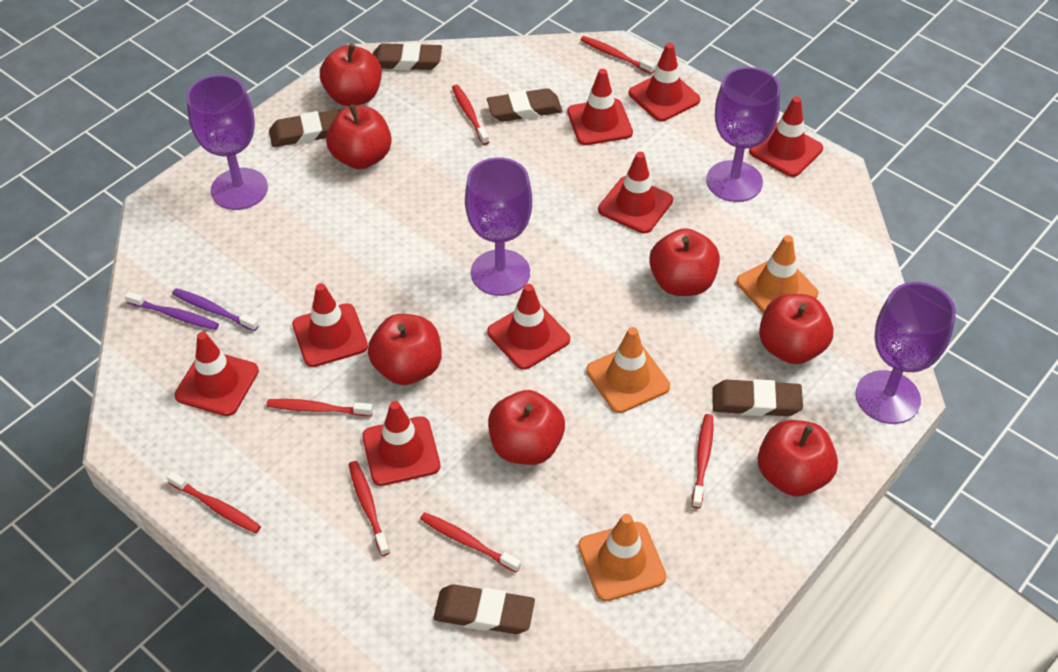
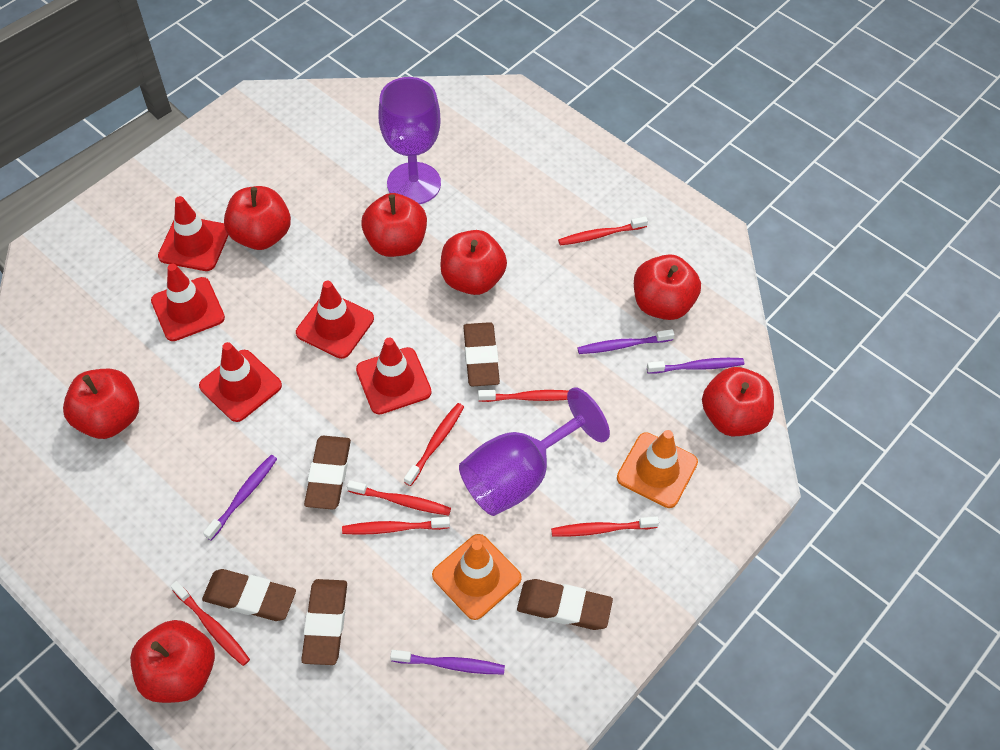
orange traffic cone: 3 -> 2
purple goblet: 4 -> 2
purple toothbrush: 2 -> 4
red traffic cone: 8 -> 5

